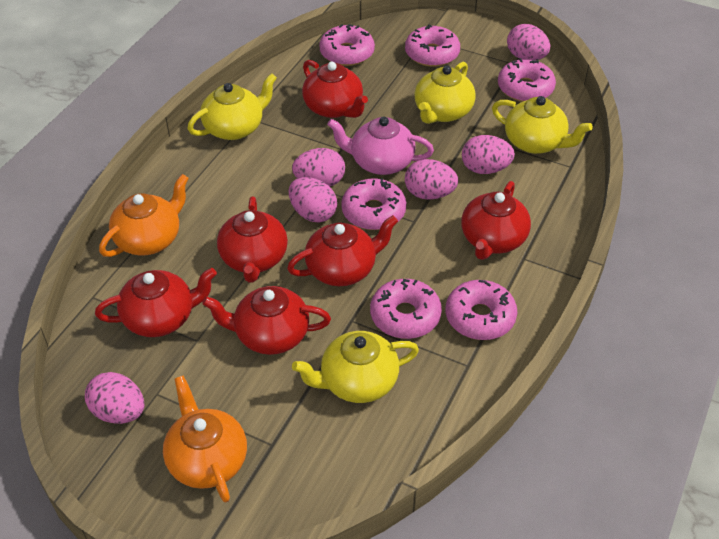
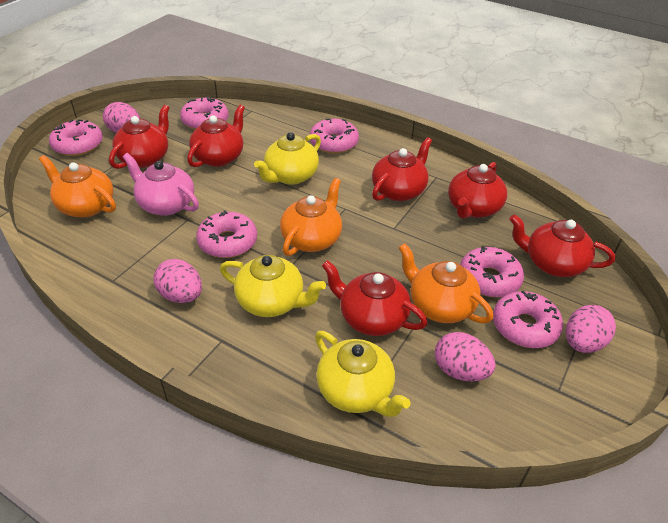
orange teapot: 2 -> 3
pink egg: 6 -> 4
yellow teapot: 4 -> 3

